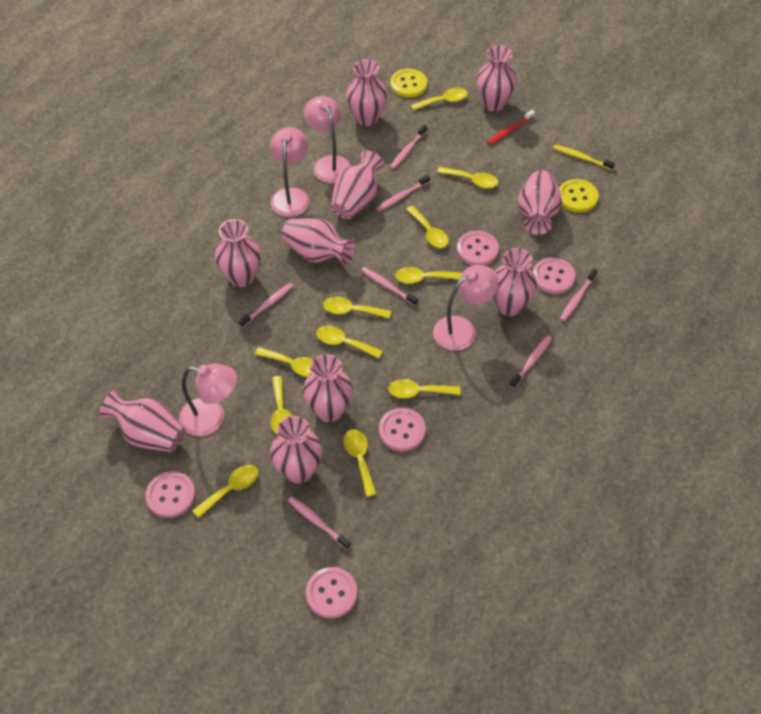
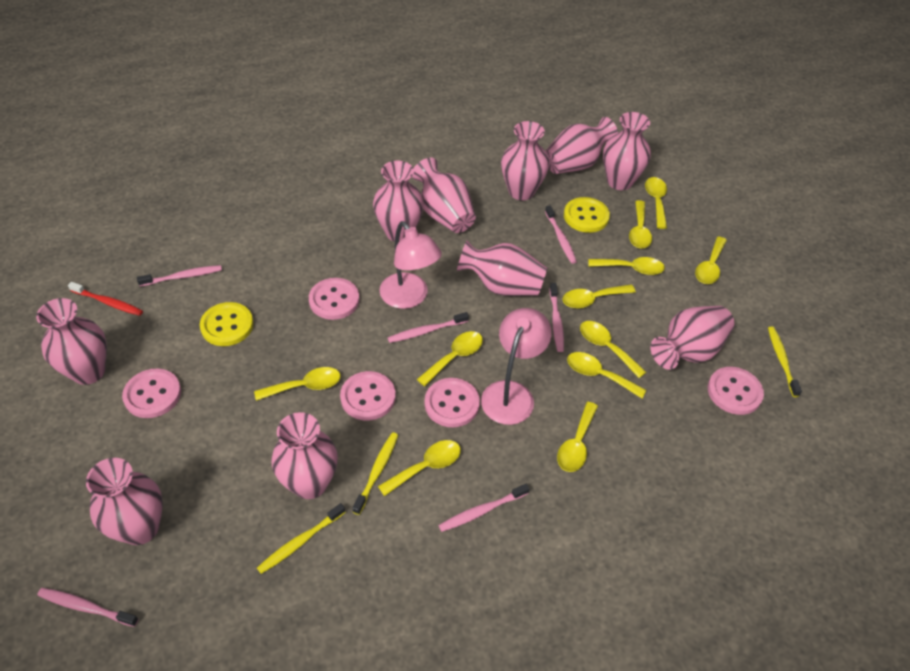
pink lamp: 4 -> 2
pink toothbrush: 7 -> 6
yellow toothbrush: 1 -> 3

